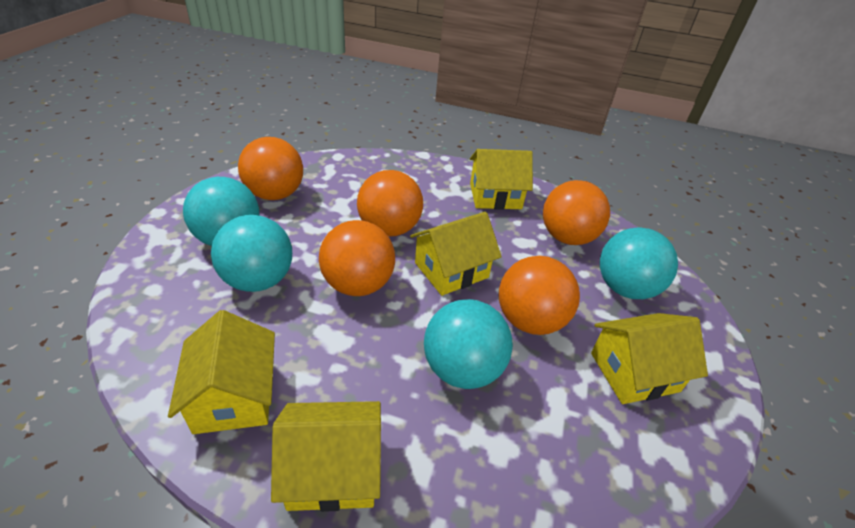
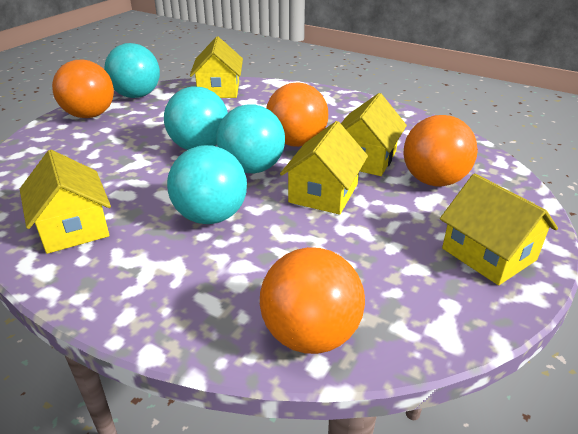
orange ball: 5 -> 4

